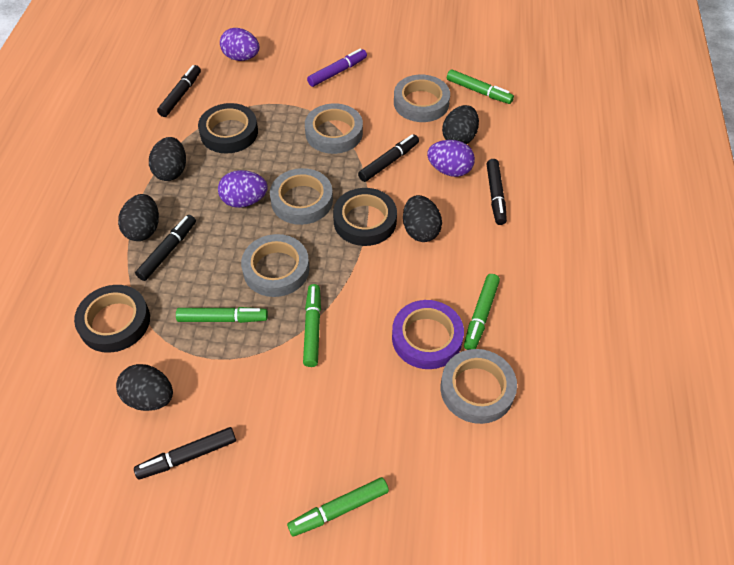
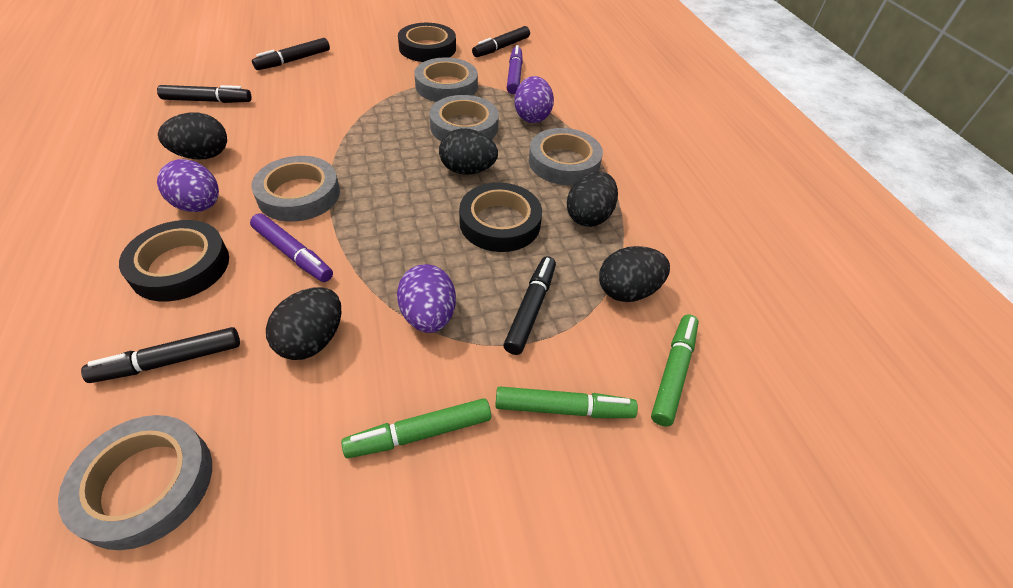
green marker: 5 -> 3
purple marker: 1 -> 2
purple tape: 1 -> 0

